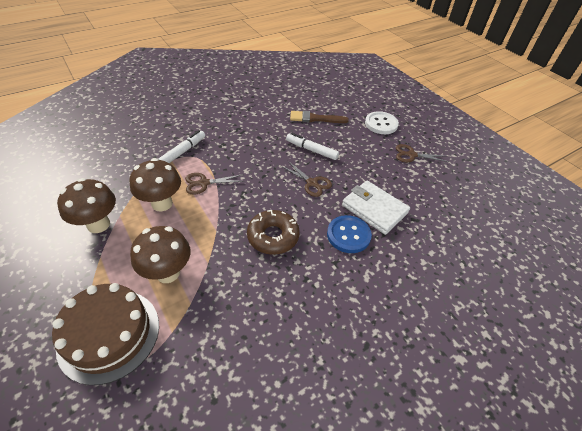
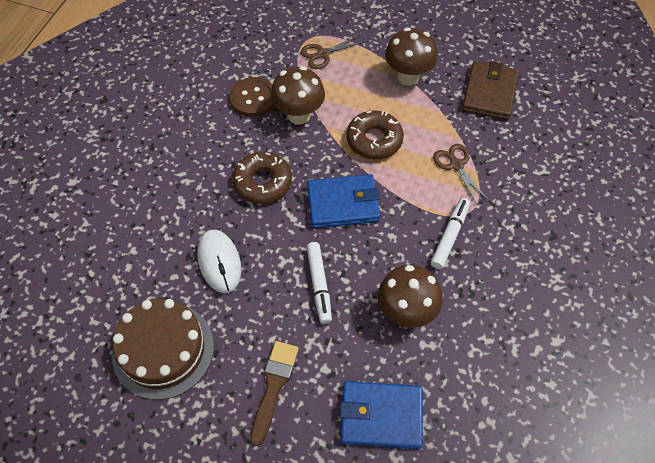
blue button: 1 -> 0
blue wallet: 0 -> 2
brown button: 0 -> 1
brown donut: 1 -> 2
brown scissors: 3 -> 2
brown wallet: 0 -> 1
white button: 1 -> 0
white mouse: 0 -> 1
white wallet: 1 -> 0

